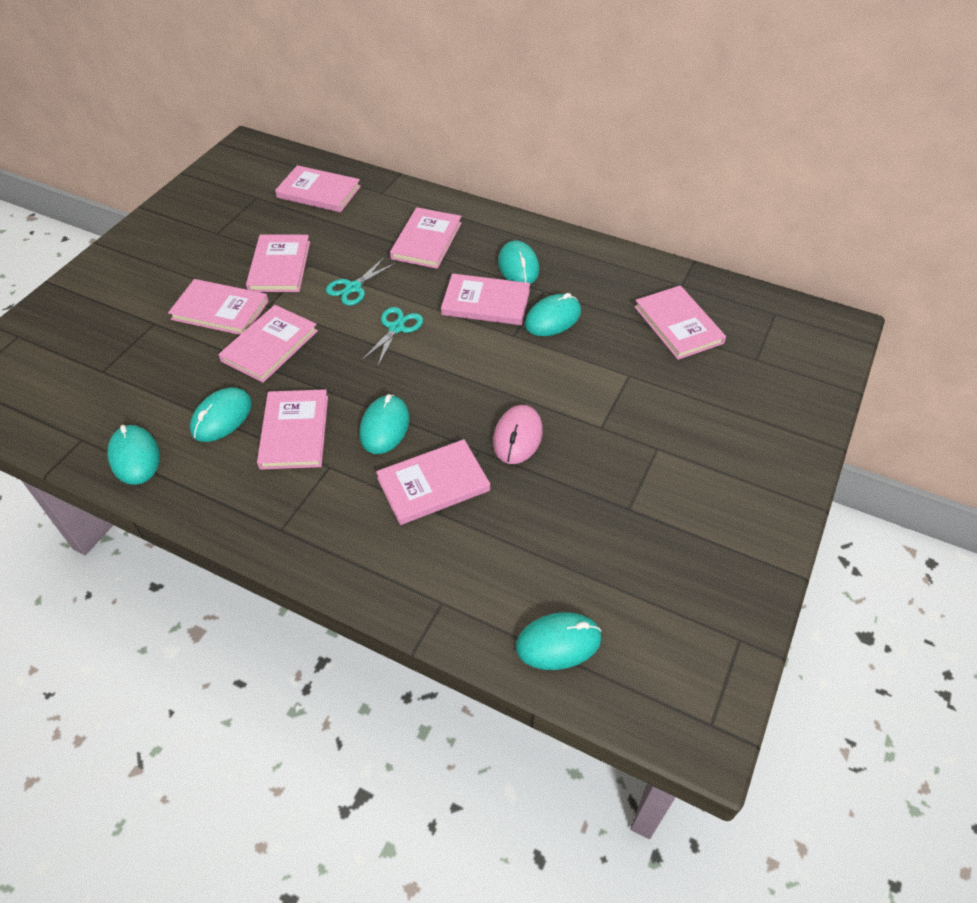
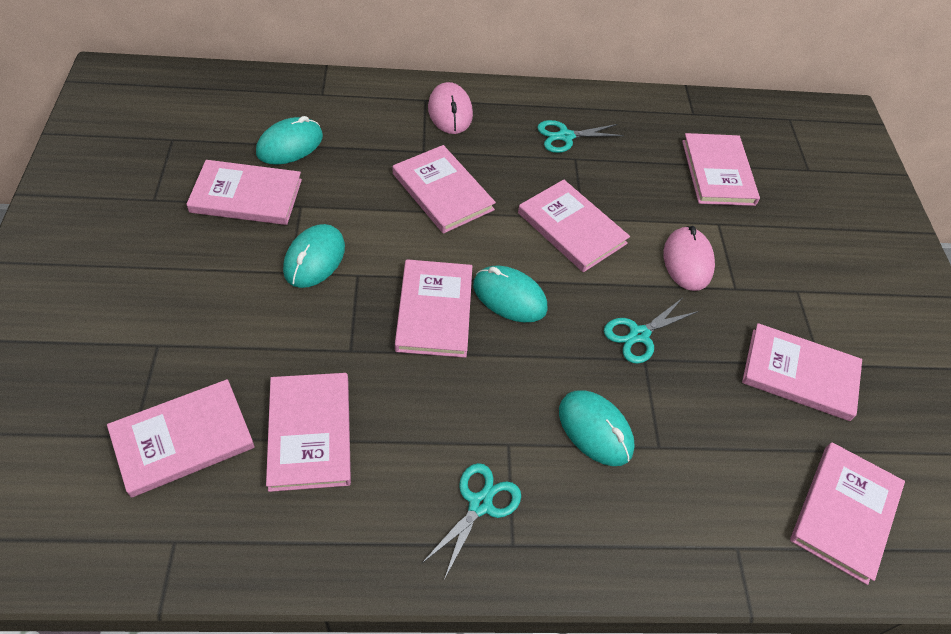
pink mouse: 1 -> 2
turquoise mouse: 6 -> 4
turquoise scissors: 2 -> 3

